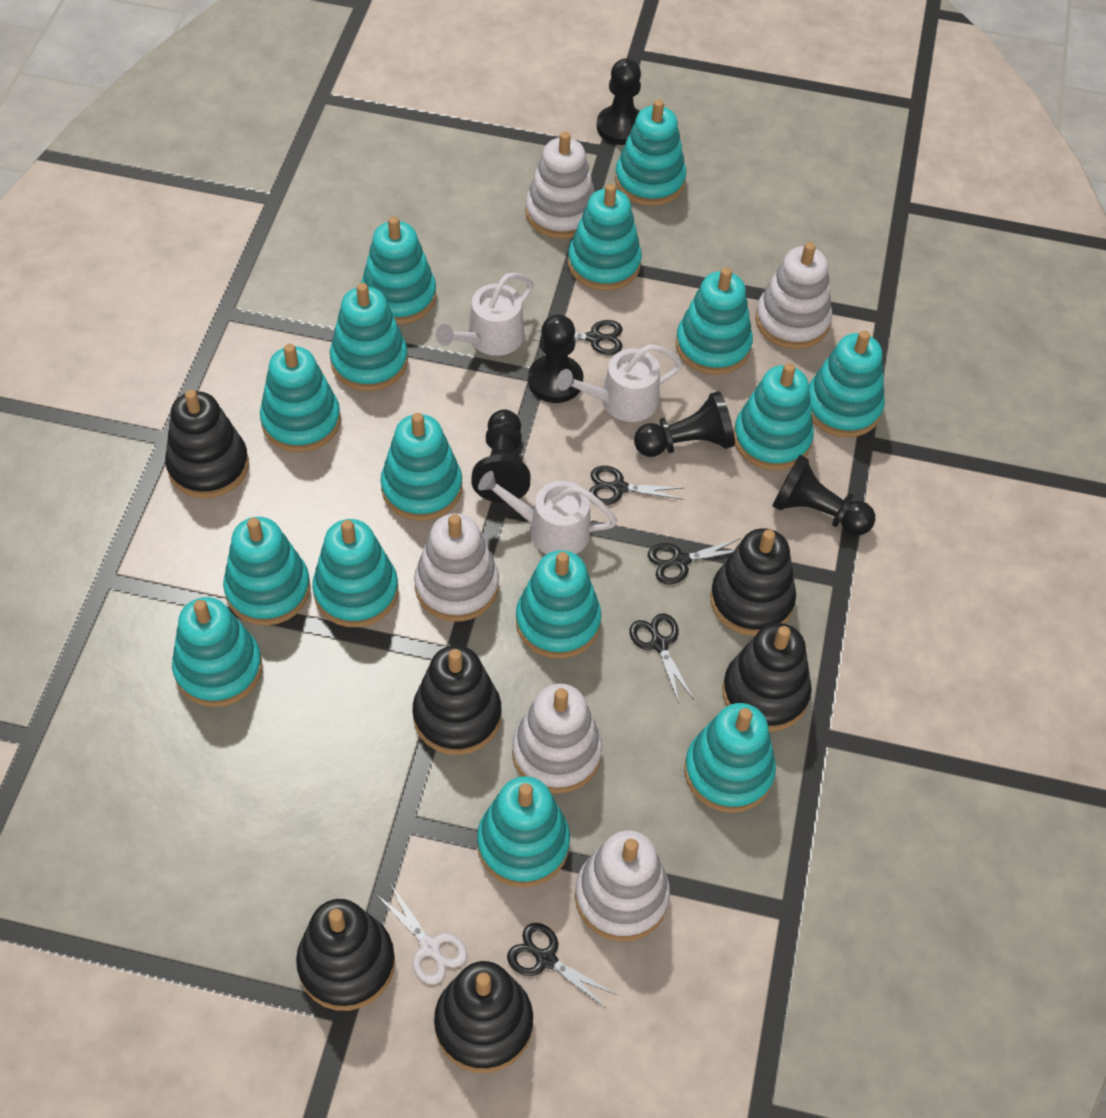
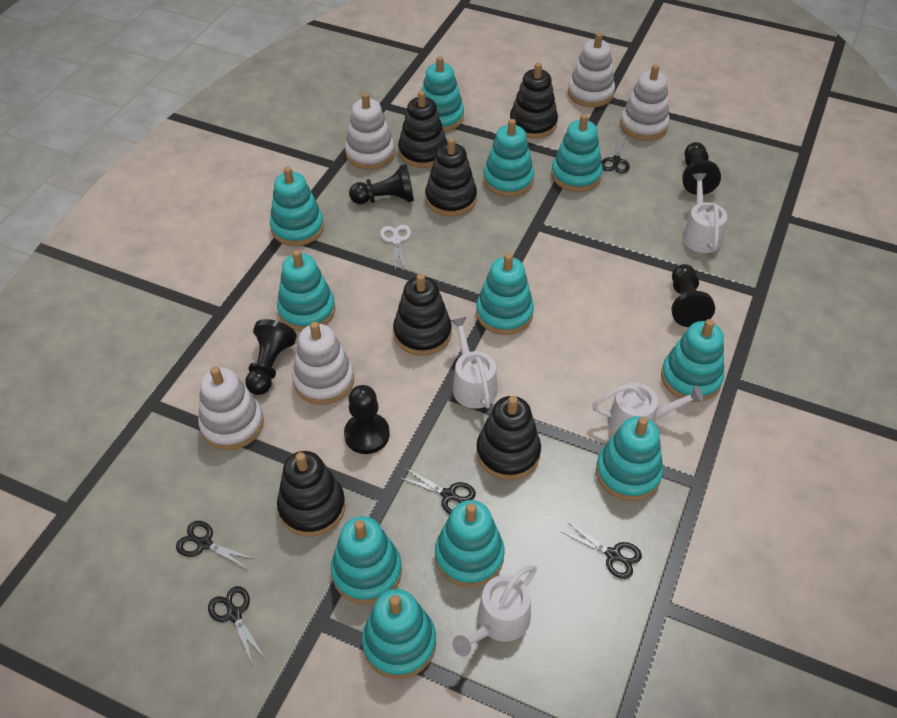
turquoise stacking toy: 15 -> 11
white watering can: 3 -> 4

